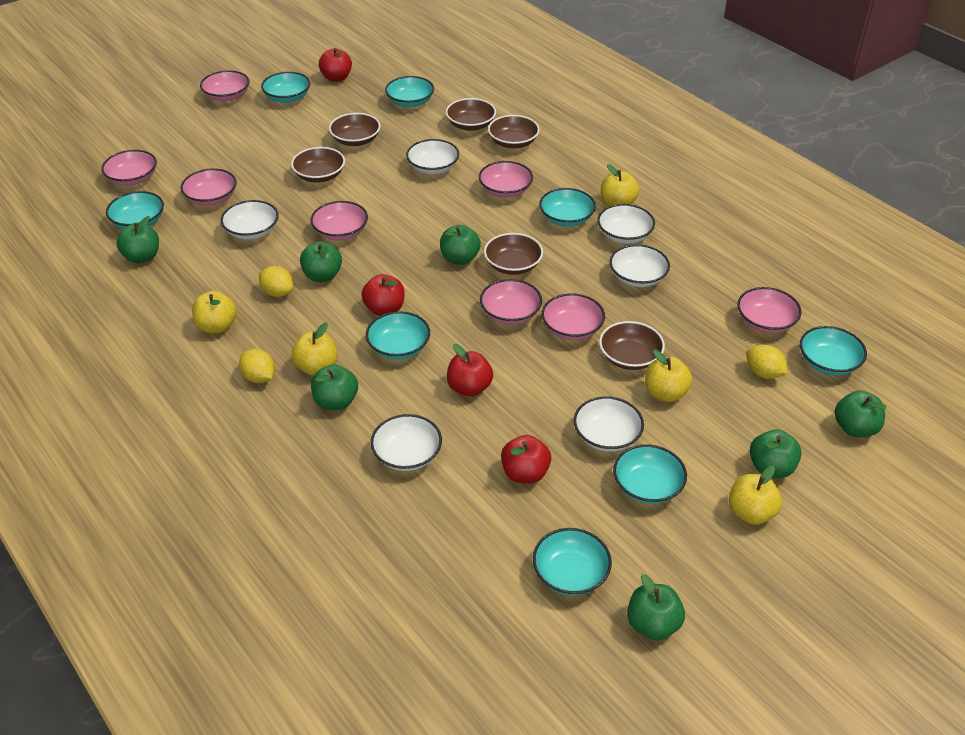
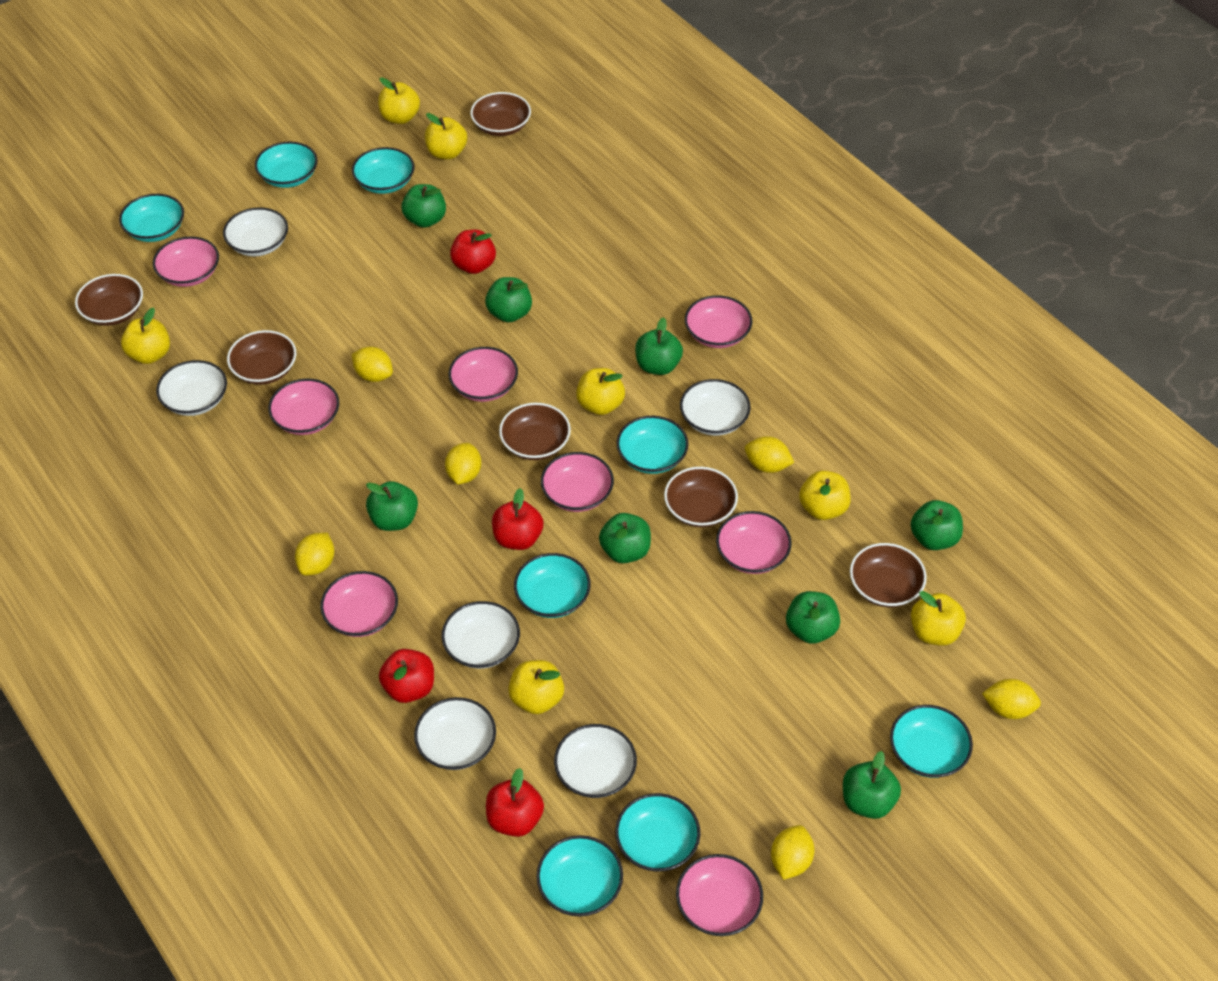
green apple: 7 -> 8
yellow apple: 5 -> 7
yellow lemon: 3 -> 6

